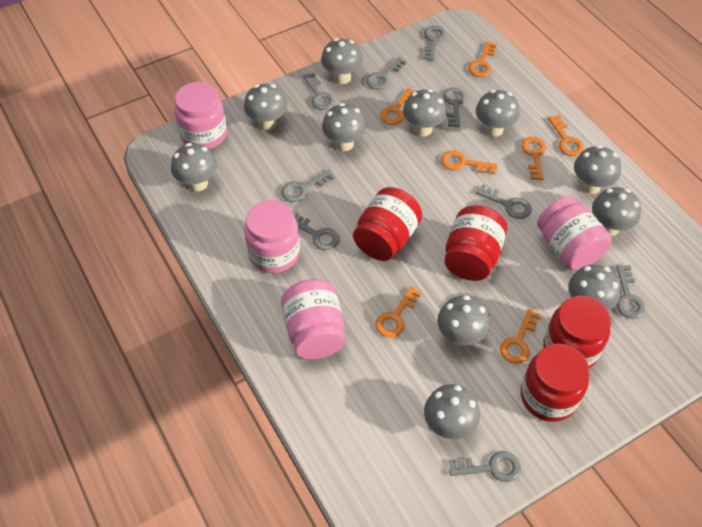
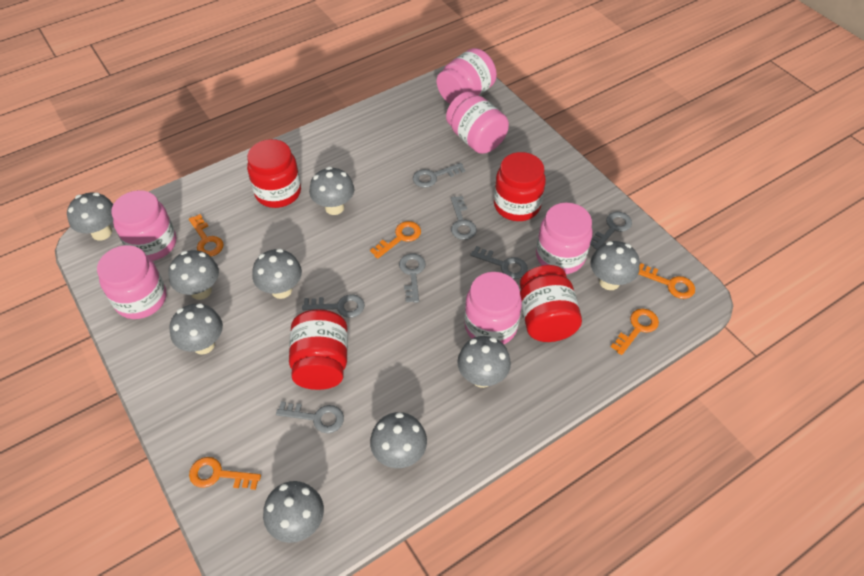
grey key: 9 -> 7
grey mushroom: 11 -> 9
orange key: 7 -> 5
pink jar: 4 -> 6

